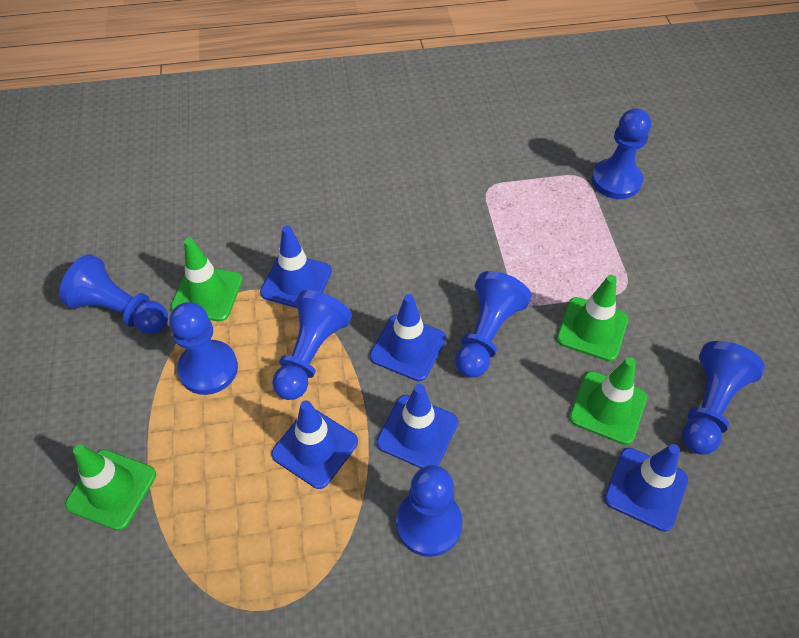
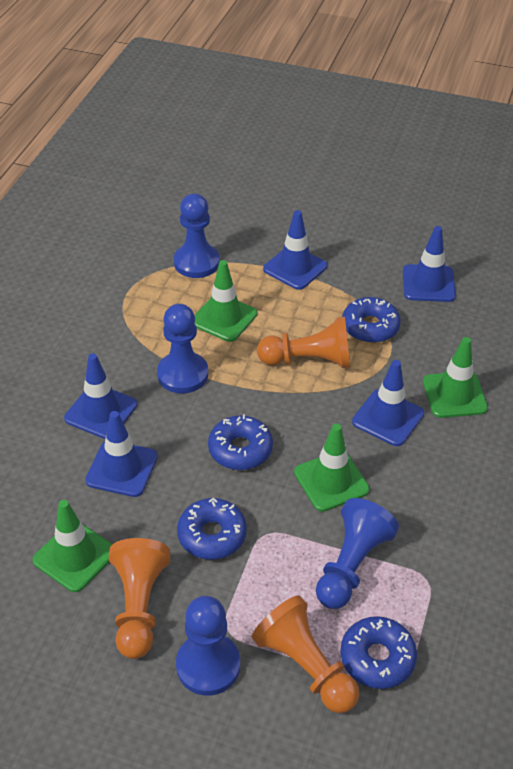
blue donut: 0 -> 4
blue pawn: 7 -> 4
orange pawn: 0 -> 3

